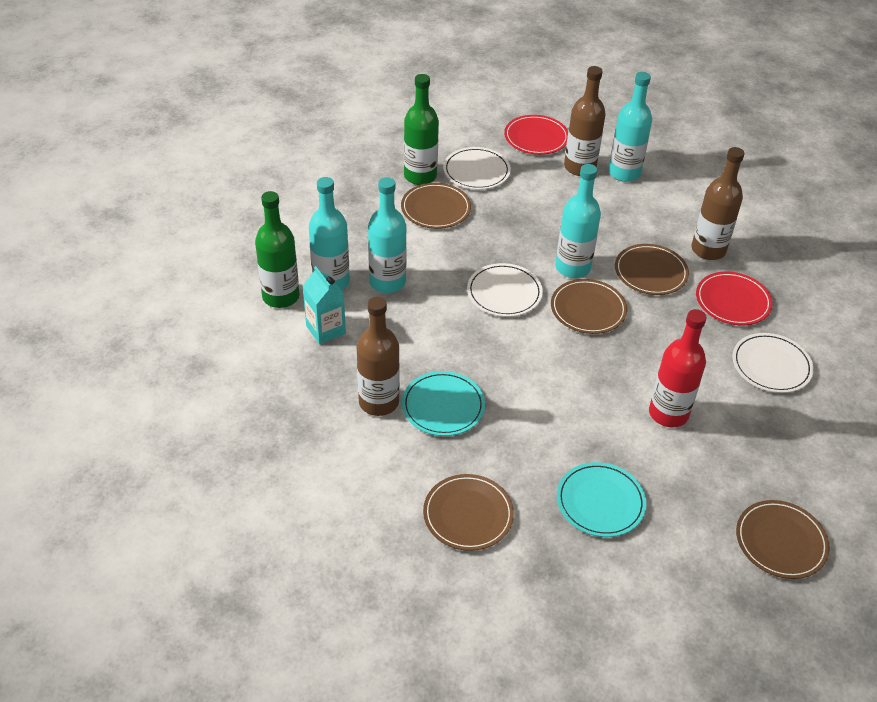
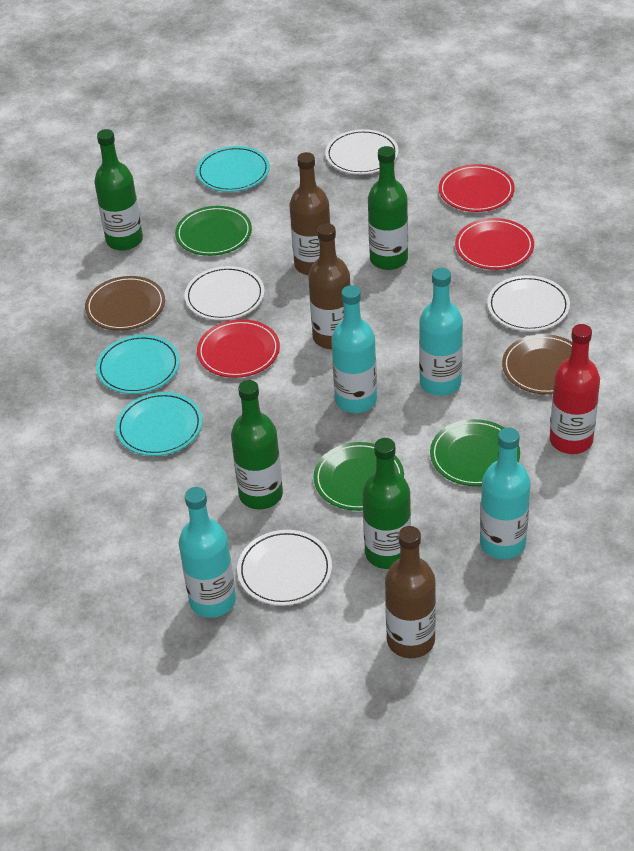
brown plate: 5 -> 2
green bottle: 2 -> 4
green plate: 0 -> 3
red plate: 2 -> 3
turquoise carton: 1 -> 0
turquoise plate: 2 -> 3
white plate: 3 -> 4

